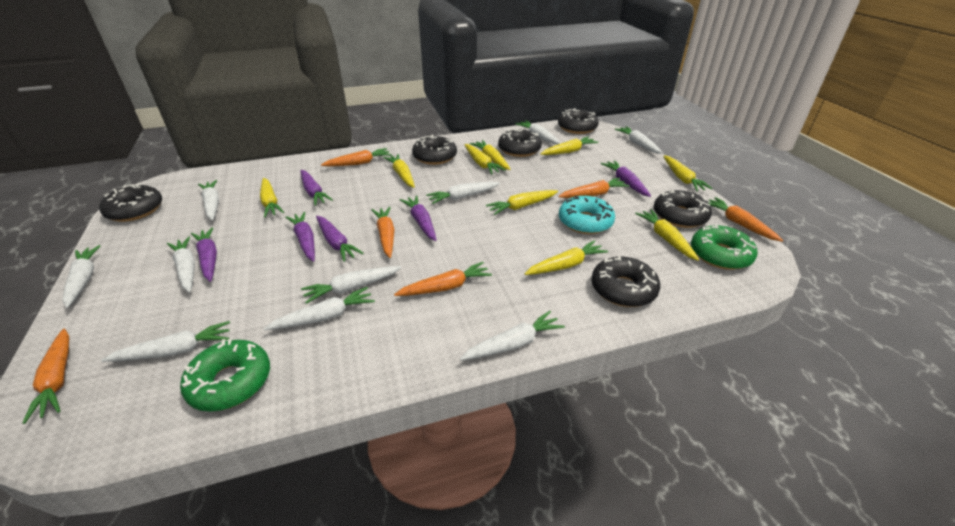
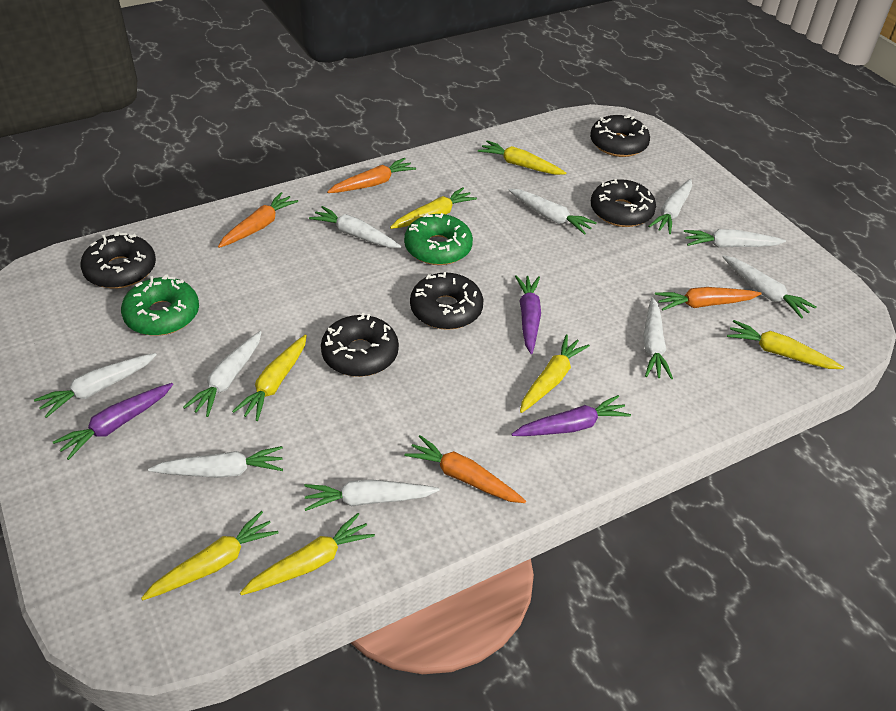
black donut: 6 -> 5
orange carrot: 6 -> 4
purple carrot: 6 -> 3
turquoise donut: 1 -> 0
yellow carrot: 9 -> 7

